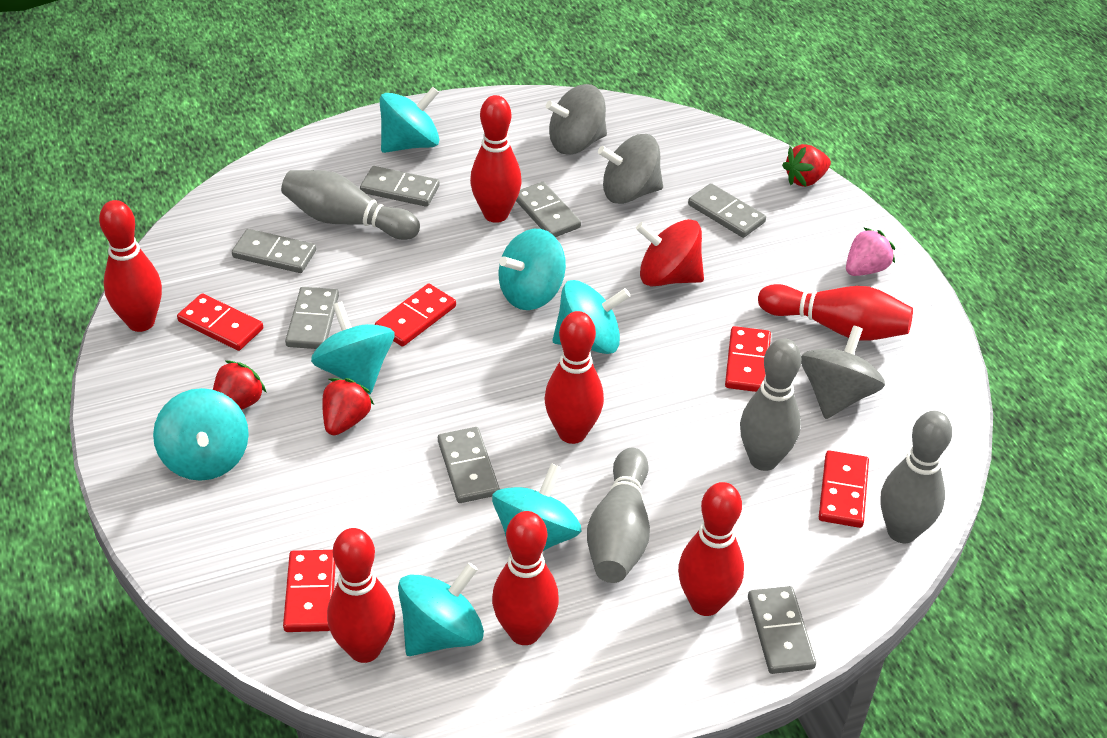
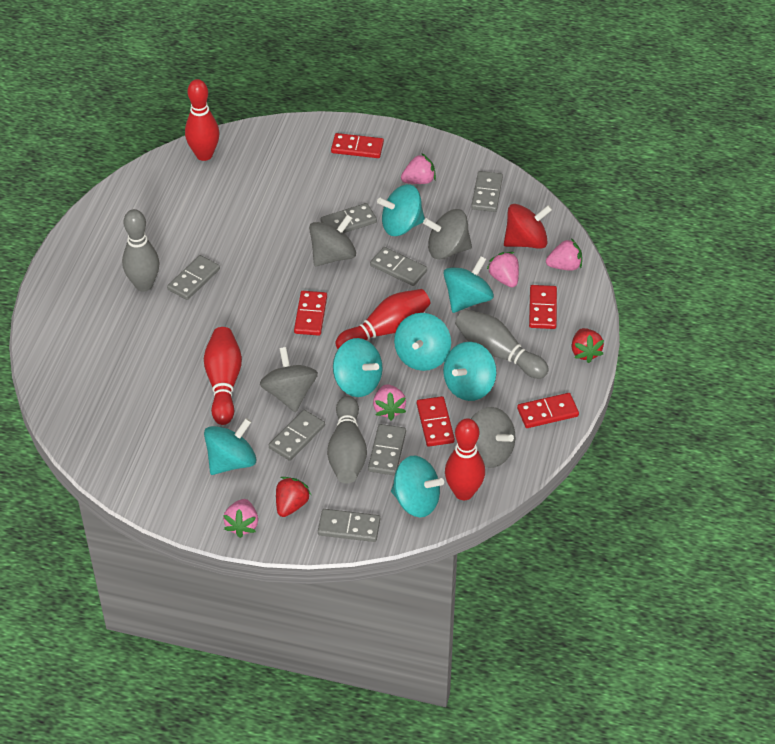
grey bowling pin: 4 -> 3
grey spinning top: 3 -> 4
pink strawberry: 1 -> 5
red bowling pin: 7 -> 4
red strawberry: 3 -> 2

